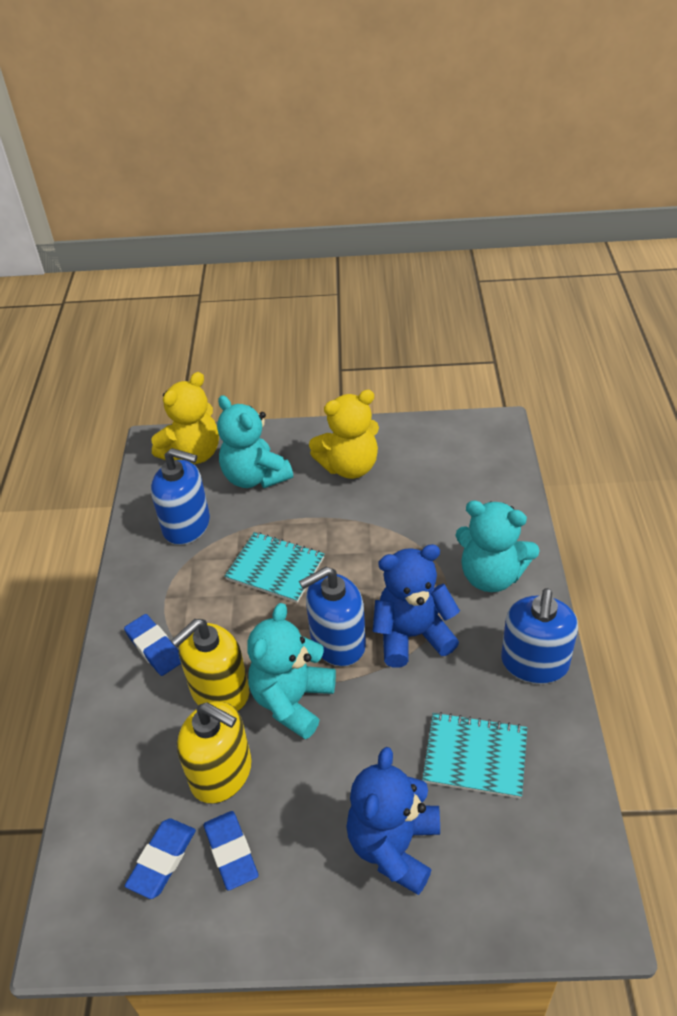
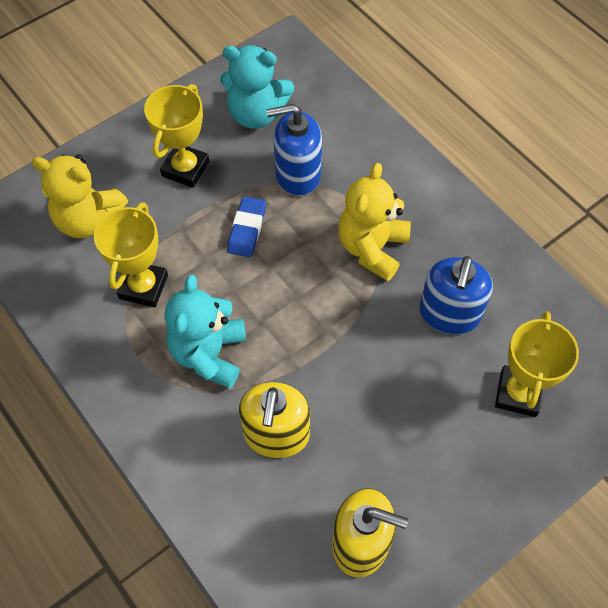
blue eraser: 3 -> 1
blue soap dispenser: 3 -> 2
blue teddy bear: 2 -> 0
turquoise notebook: 2 -> 0
turquoise teddy bear: 3 -> 2
yellow trophy: 0 -> 3

